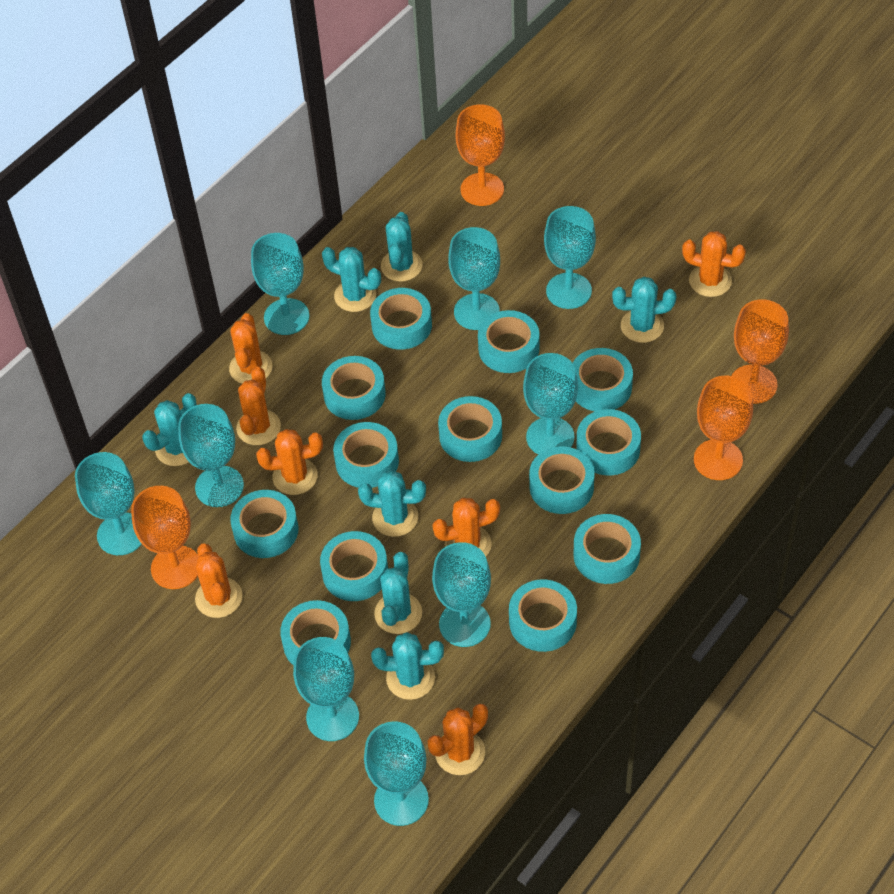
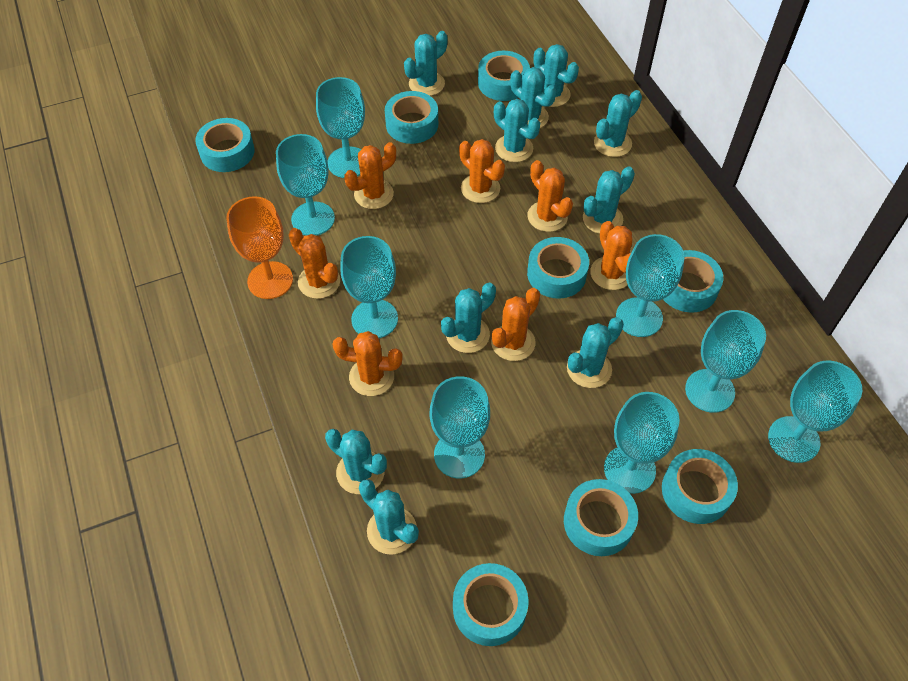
orange goblet: 4 -> 1
turquoise cactus: 7 -> 10
turquoise goblet: 9 -> 8
turquoise tape: 13 -> 8

